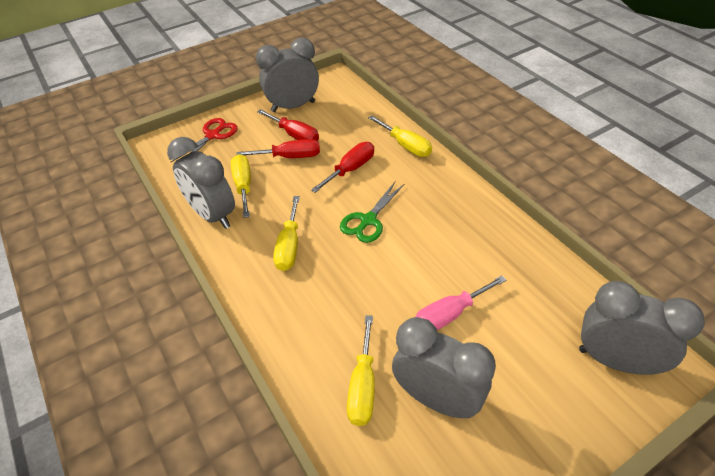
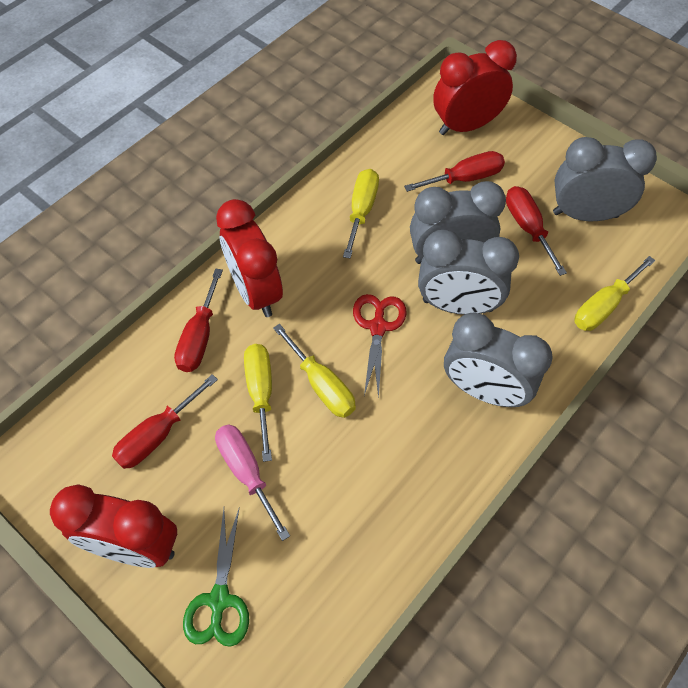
red clock: 0 -> 3
red screwdriver: 3 -> 4

